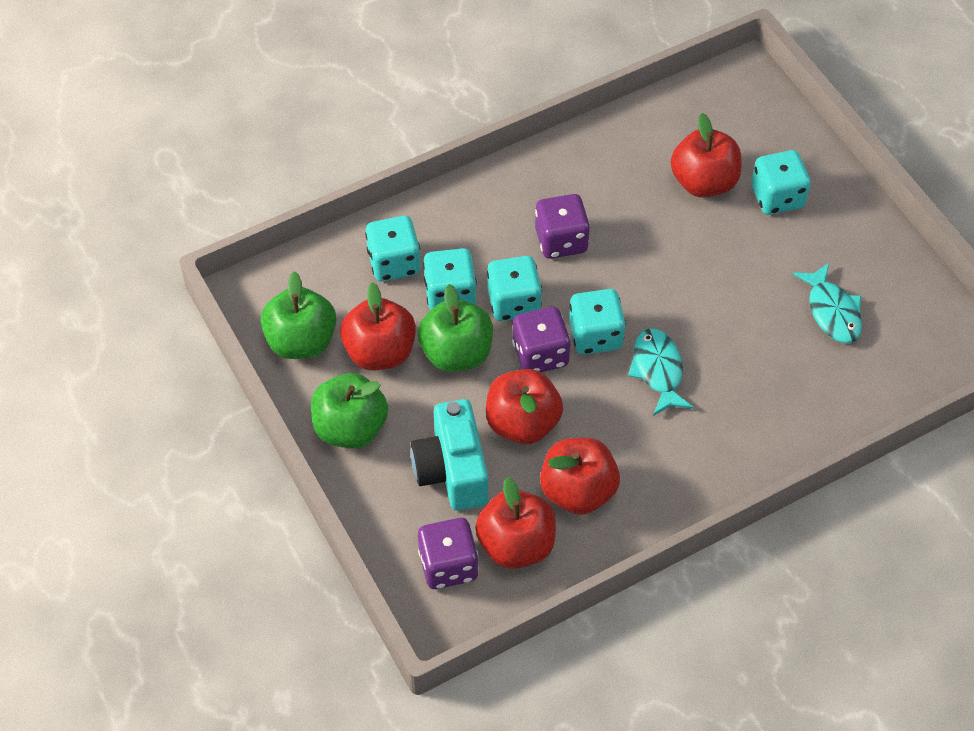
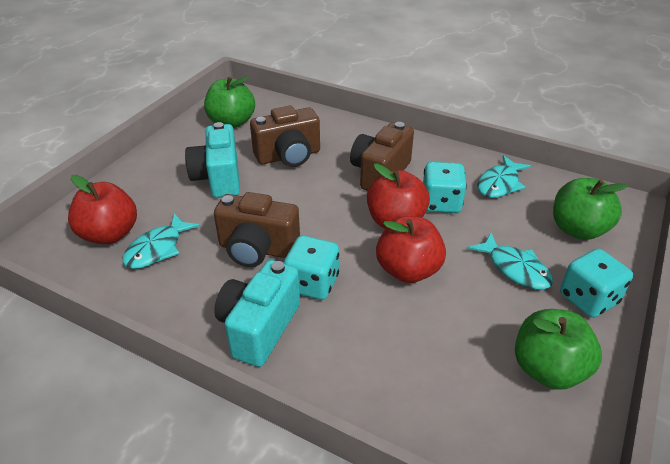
brown camera: 0 -> 3
purple dice: 3 -> 0
red apple: 5 -> 3
turquoise camera: 1 -> 2
turquoise dice: 5 -> 3
turquoise fish: 2 -> 3

